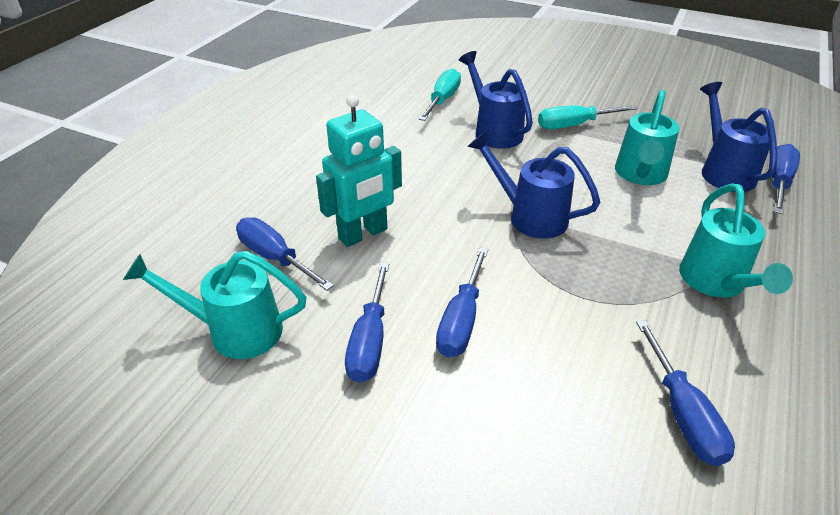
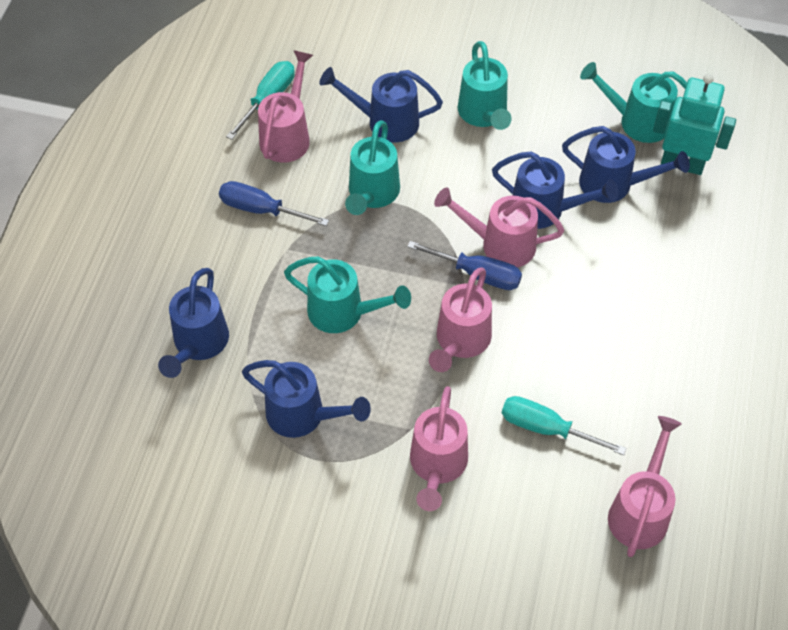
blue screwdriver: 5 -> 2
blue watering can: 3 -> 5
pink watering can: 0 -> 5
turquoise watering can: 3 -> 4

